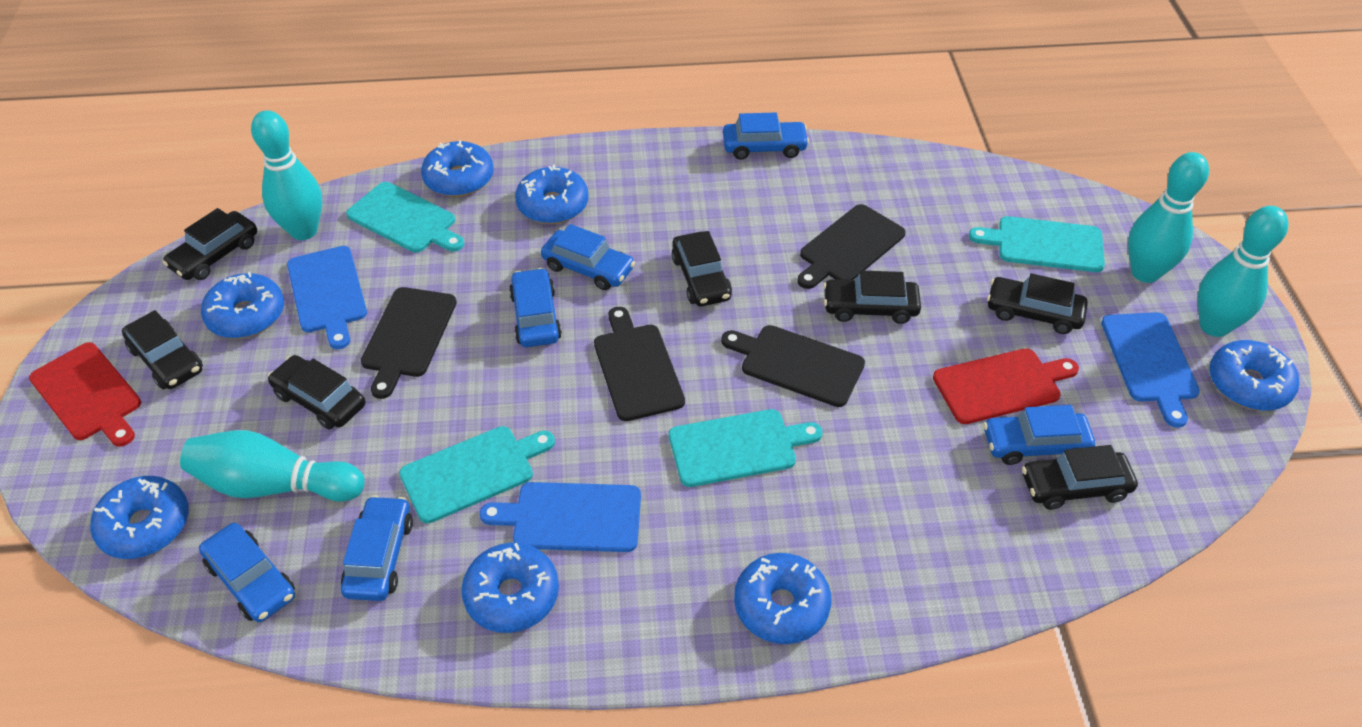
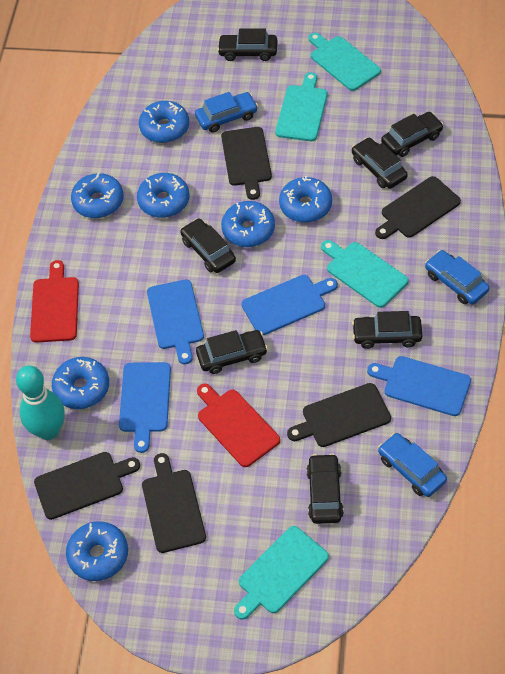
black cutting board: 4 -> 5
blue car: 6 -> 3
blue cutting board: 3 -> 4
turquoise bowling pin: 4 -> 1

